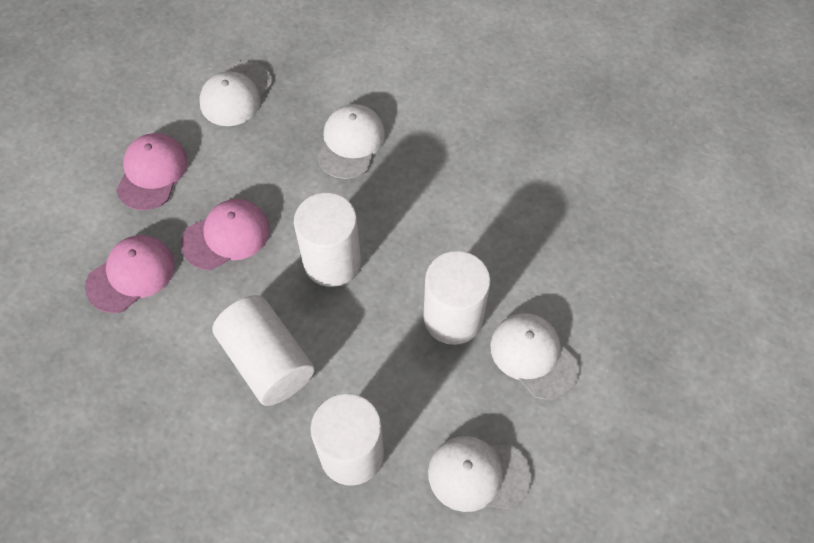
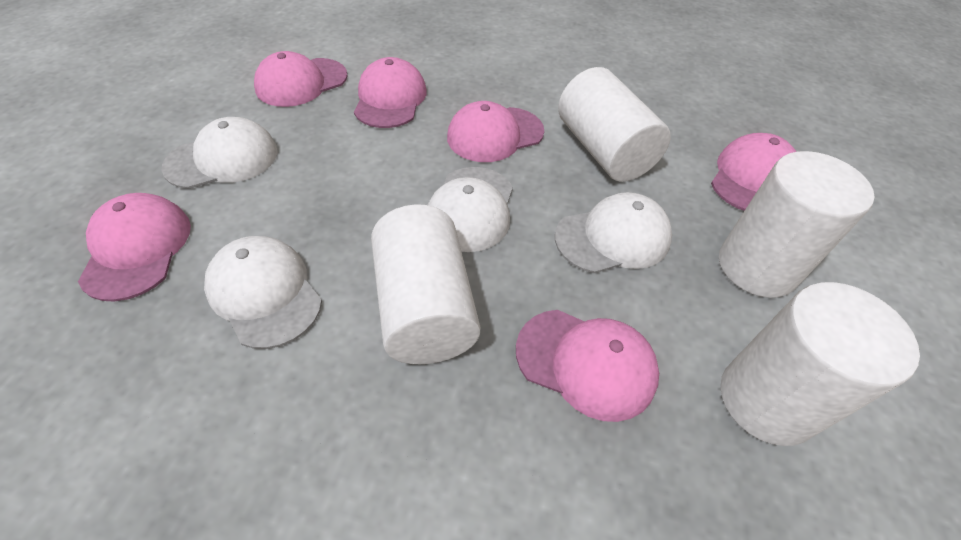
pink cap: 3 -> 6

